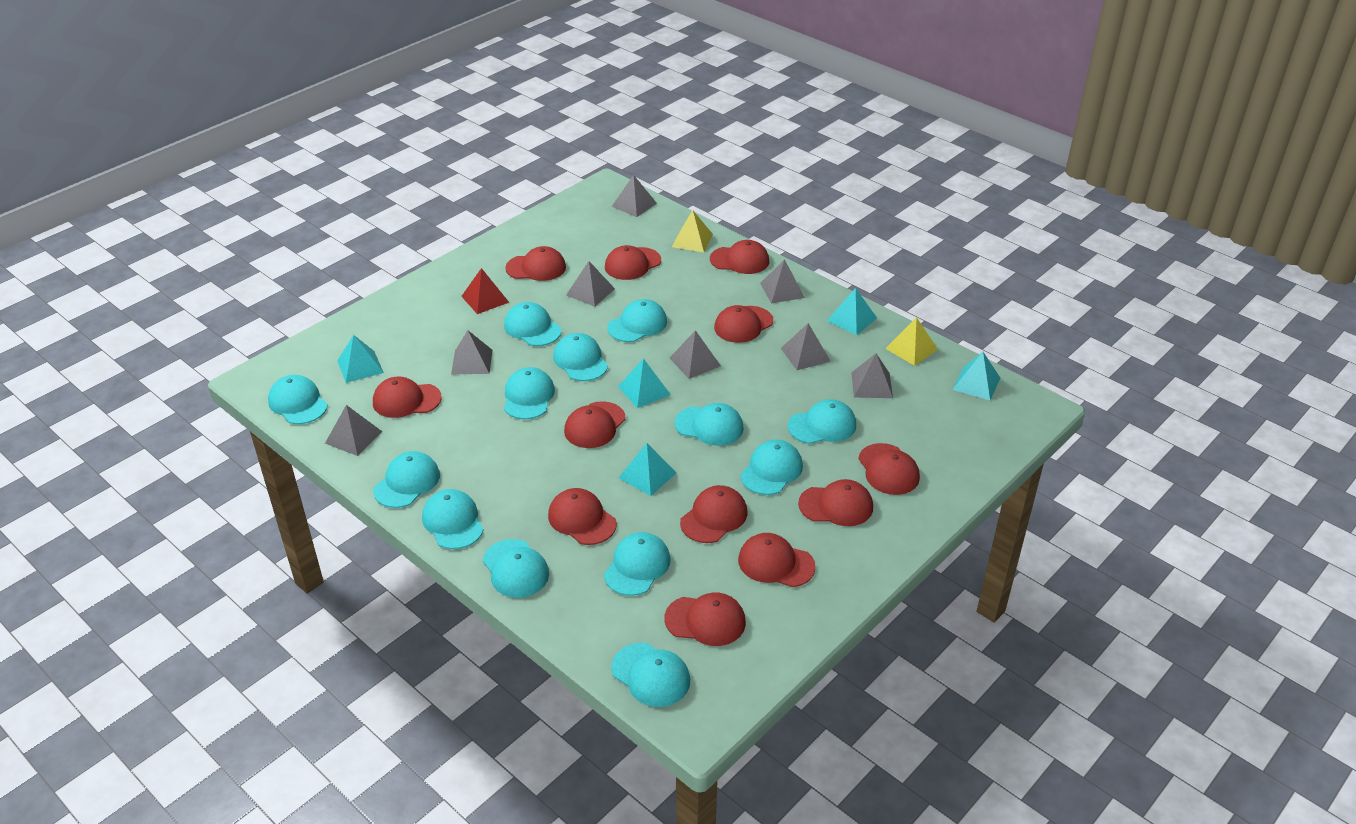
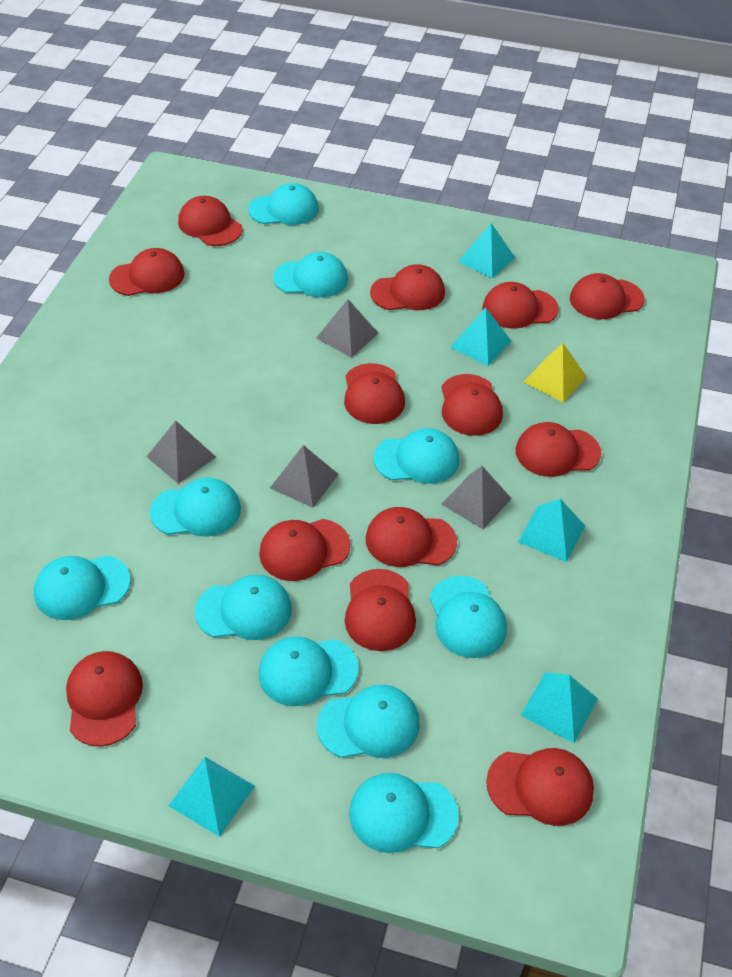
grey pyramid: 8 -> 4
red cap: 12 -> 13
red pyramid: 1 -> 0
turquoise cap: 13 -> 10
yellow pyramid: 2 -> 1

